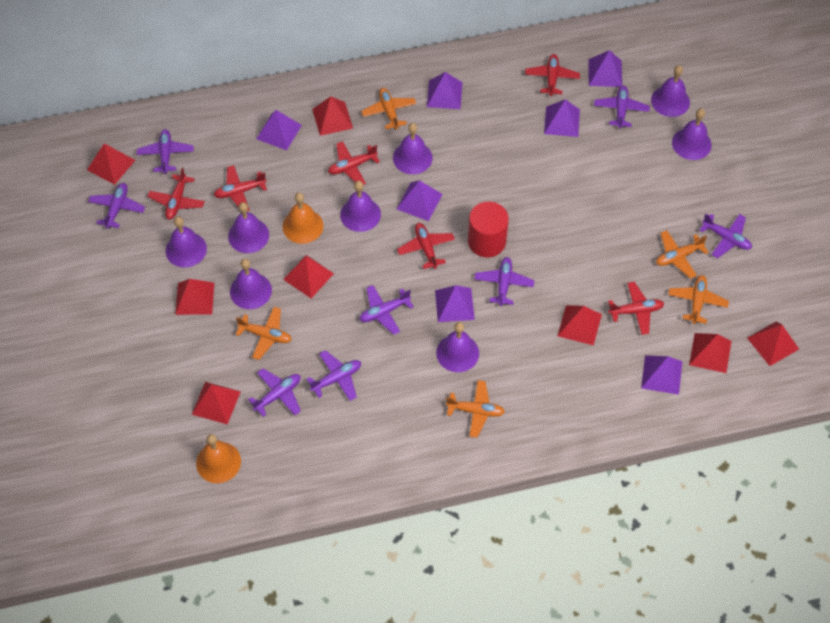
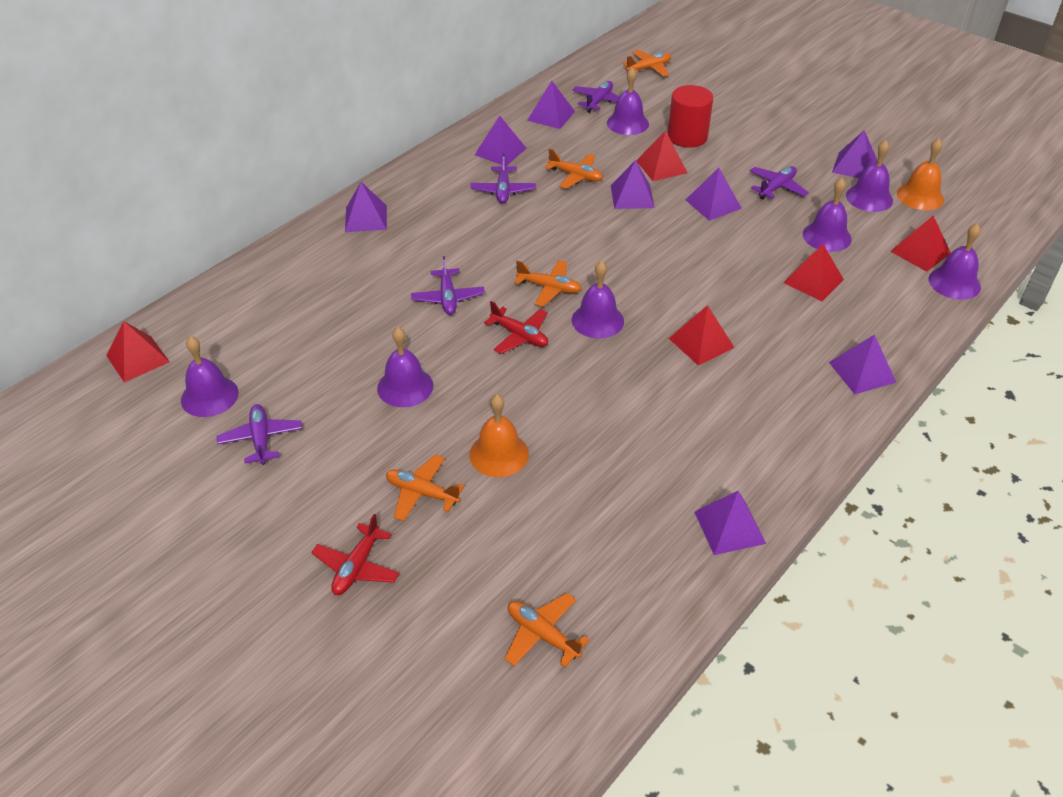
purple bell: 8 -> 7
purple plane: 8 -> 5
purple pyramid: 7 -> 8
red plane: 6 -> 2
red pyramid: 8 -> 5

